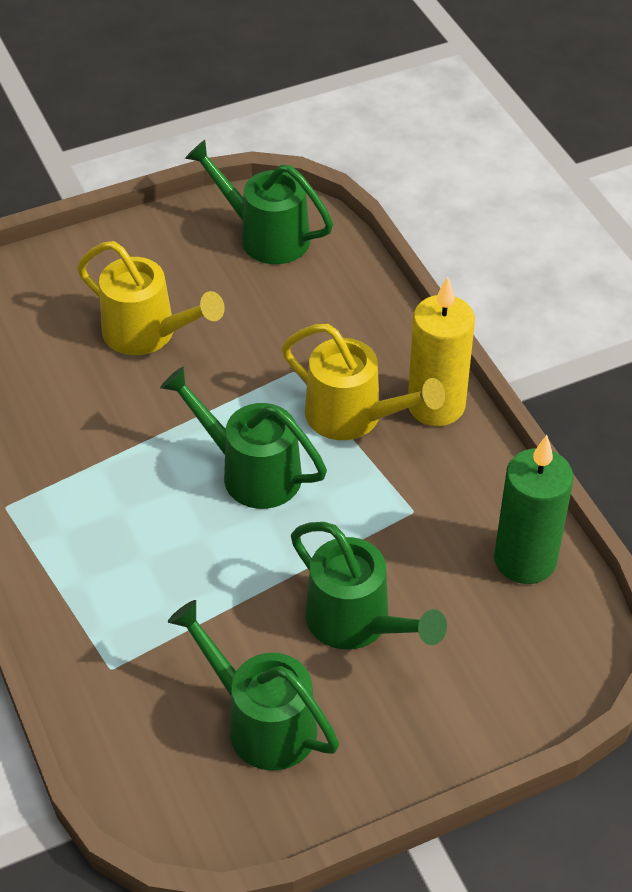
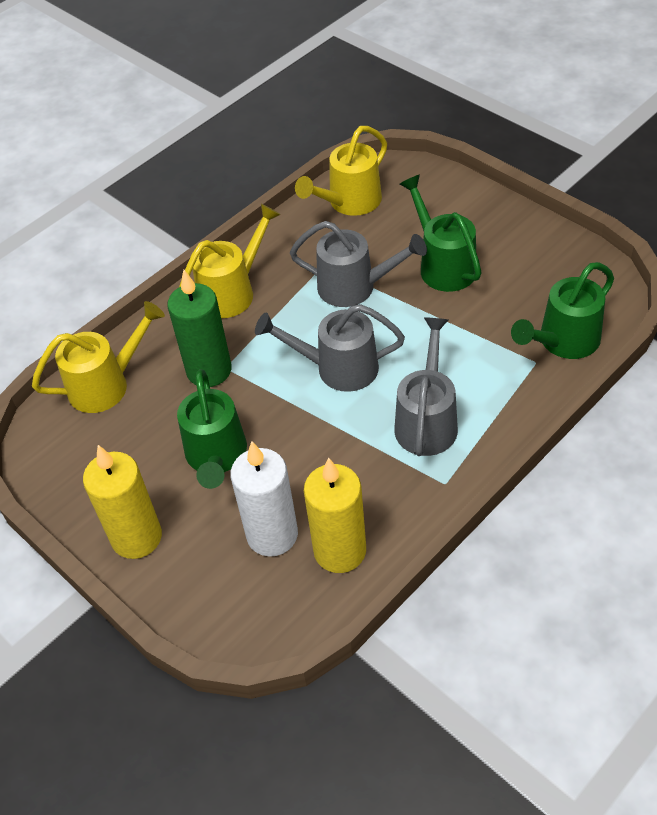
green watering can: 4 -> 3
grey watering can: 0 -> 3
white candle: 0 -> 1
yellow candle: 1 -> 2
yellow watering can: 2 -> 3

